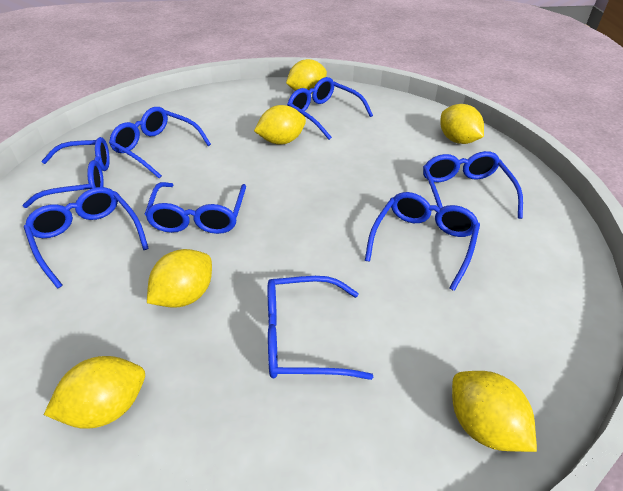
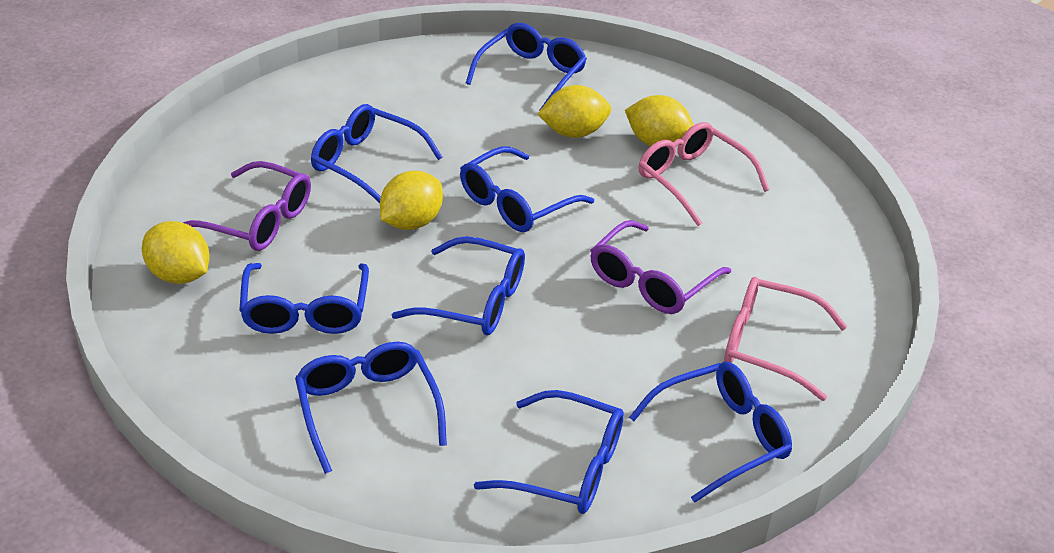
pink glasses: 0 -> 2
purple glasses: 0 -> 2
yellow lemon: 6 -> 4

